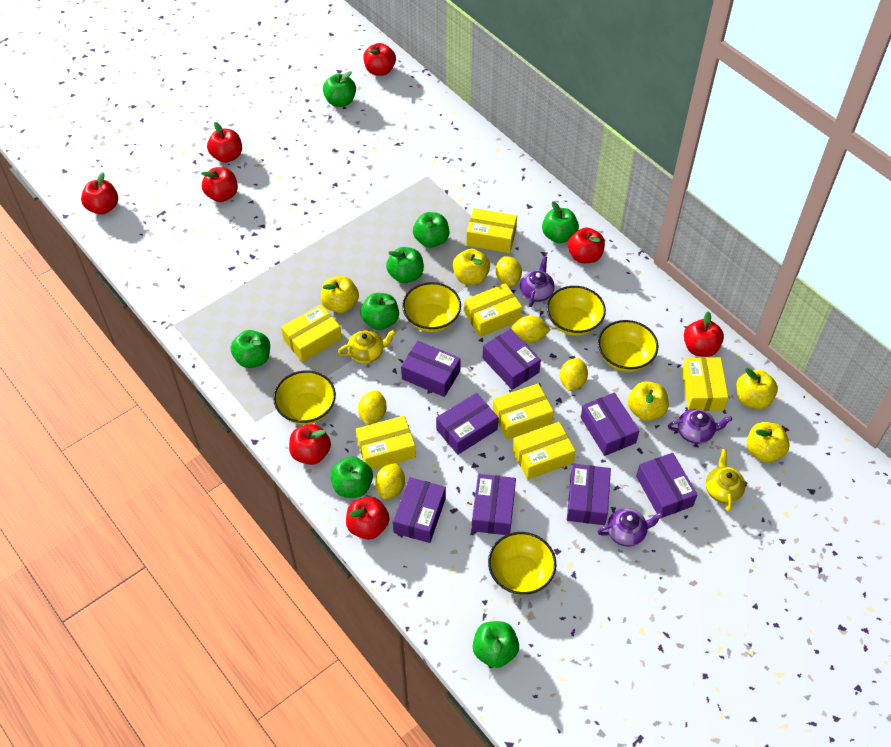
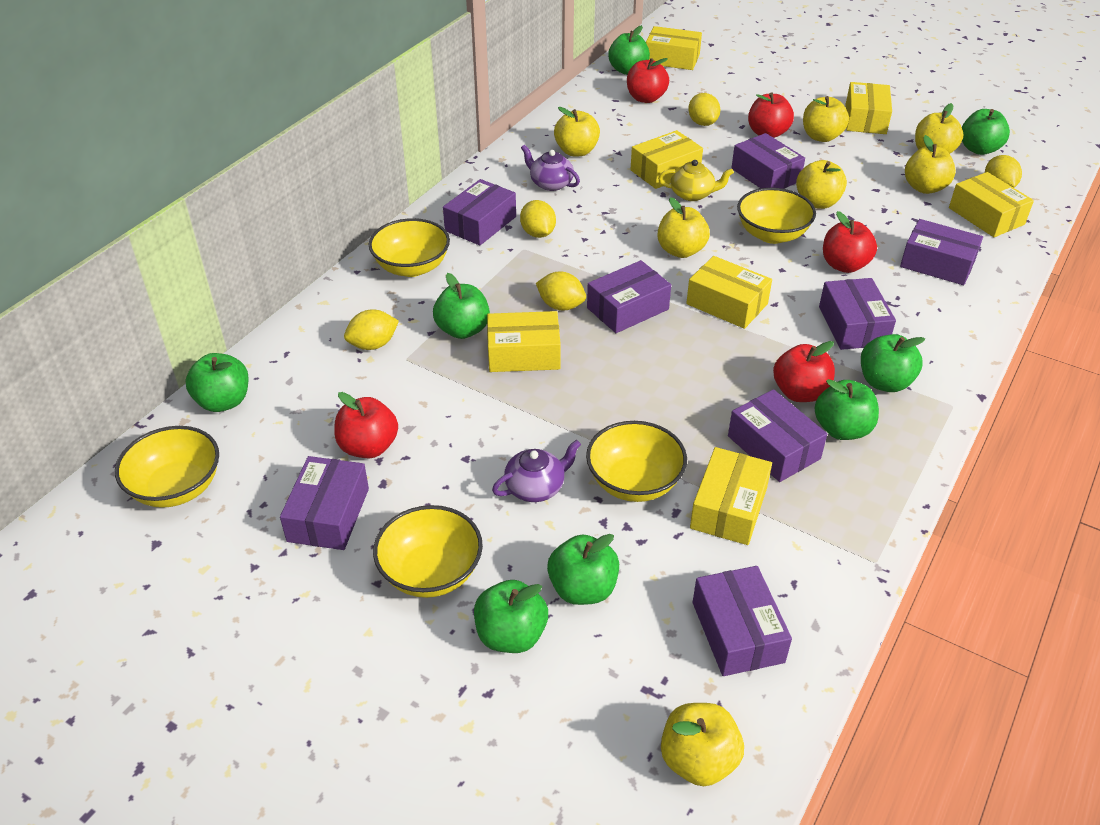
purple teapot: 3 -> 2
red apple: 8 -> 5
yellow apple: 5 -> 7
yellow teapot: 2 -> 1

